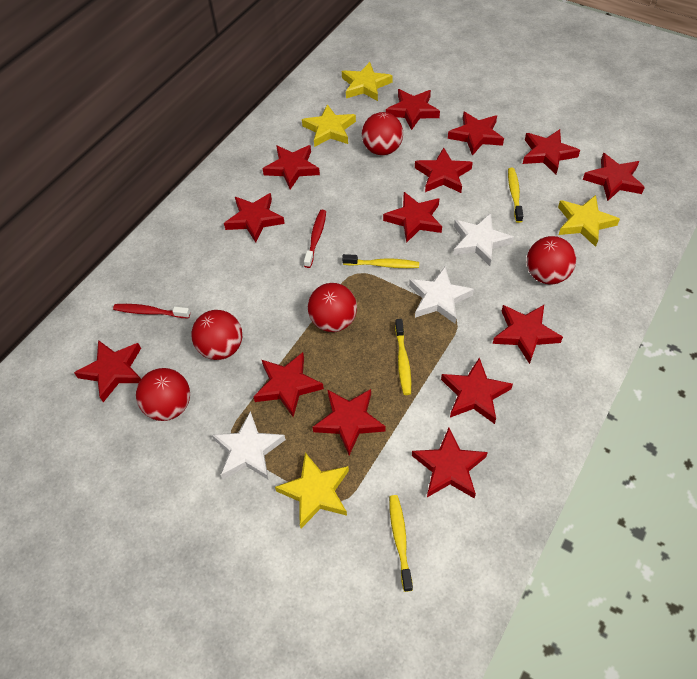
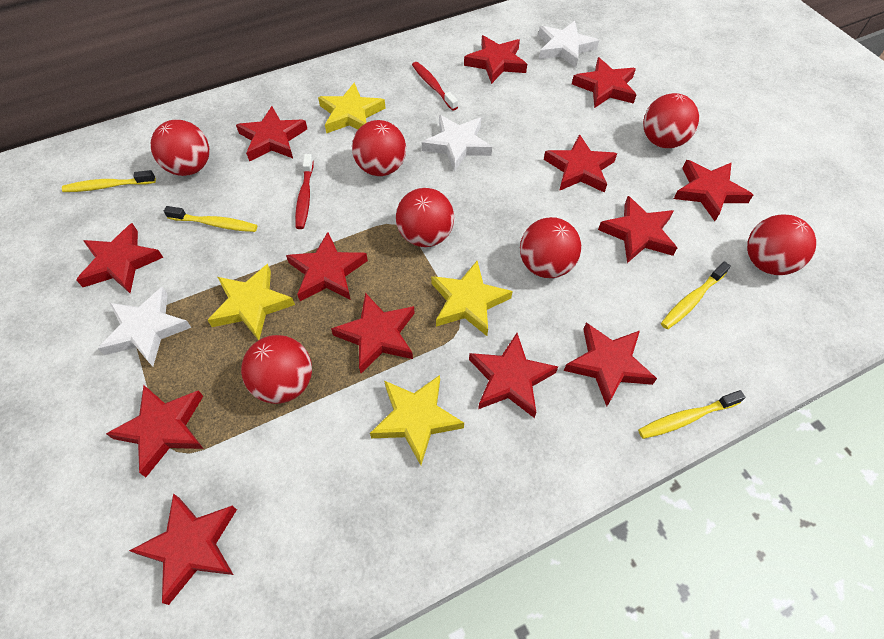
red ball: 5 -> 7
red star: 14 -> 13

